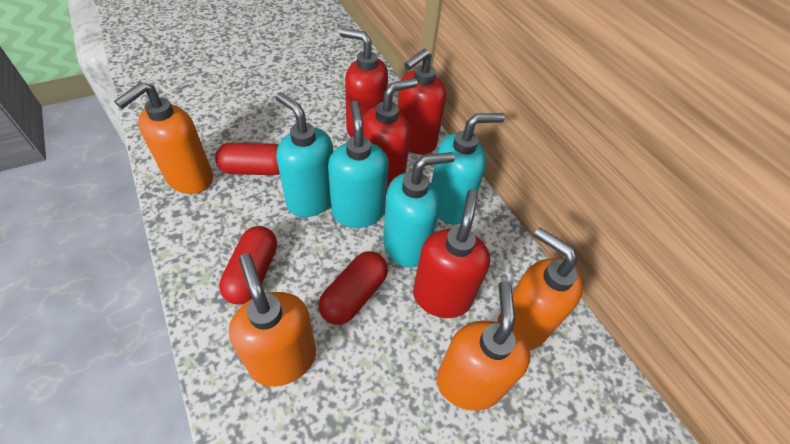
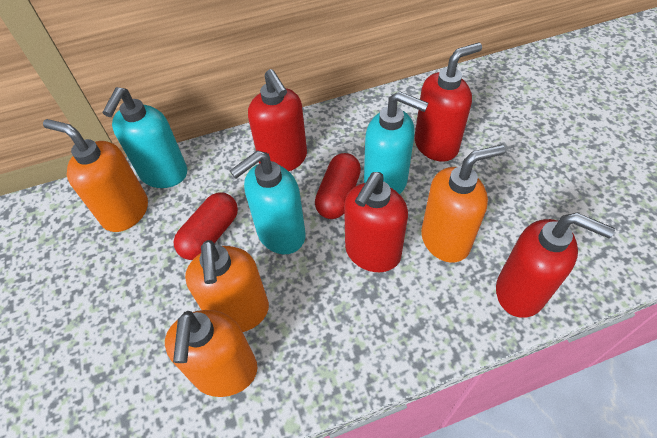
red capsule: 3 -> 2
turquoise soap dispenser: 4 -> 3

